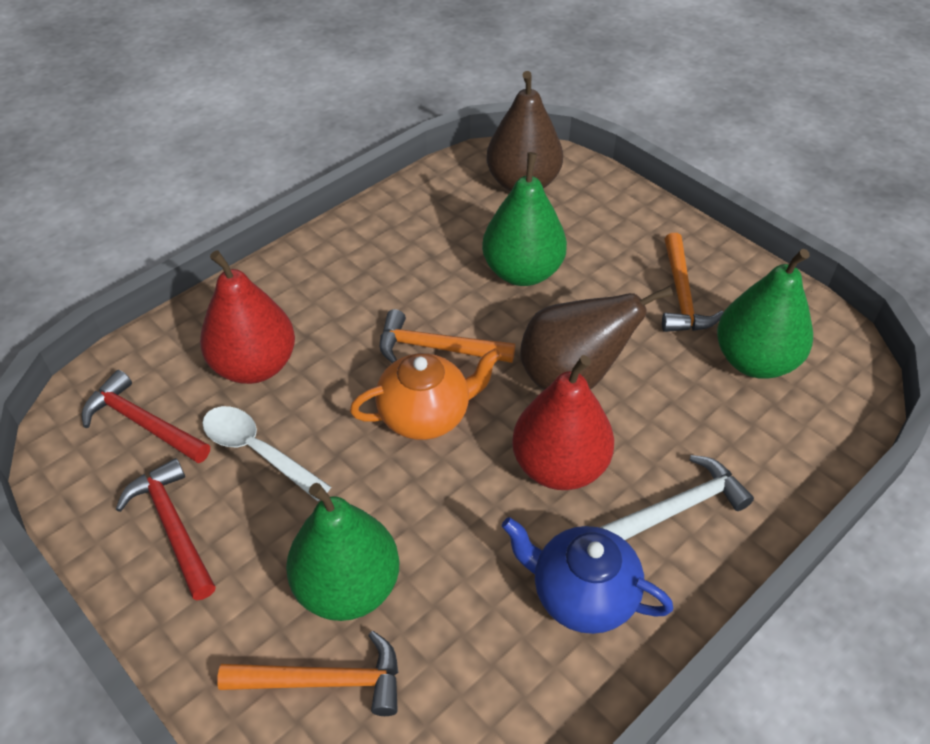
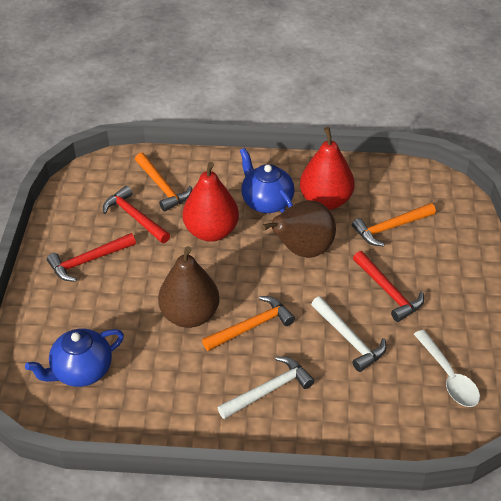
blue teapot: 1 -> 2
green pear: 3 -> 0
orange teapot: 1 -> 0
red hammer: 2 -> 3
white hammer: 1 -> 2

